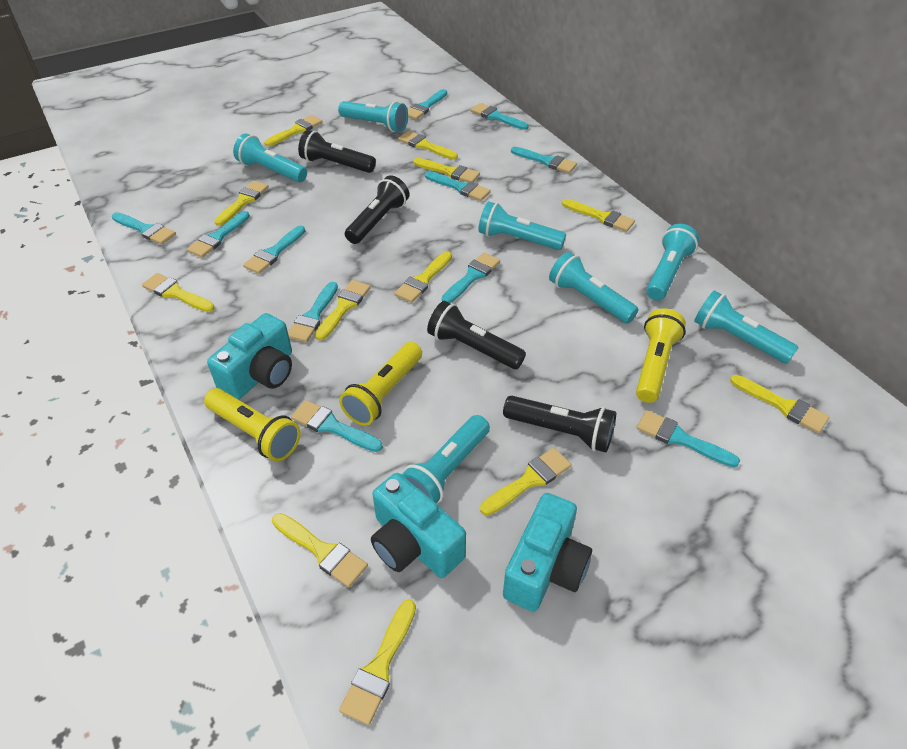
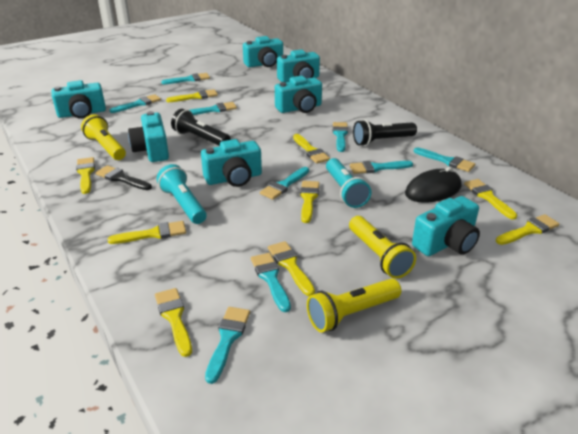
black brush: 0 -> 1
black flashlight: 4 -> 2
black mouse: 0 -> 1
turquoise brush: 11 -> 9
turquoise camera: 3 -> 7
turquoise flashlight: 7 -> 2
yellow brush: 12 -> 9

